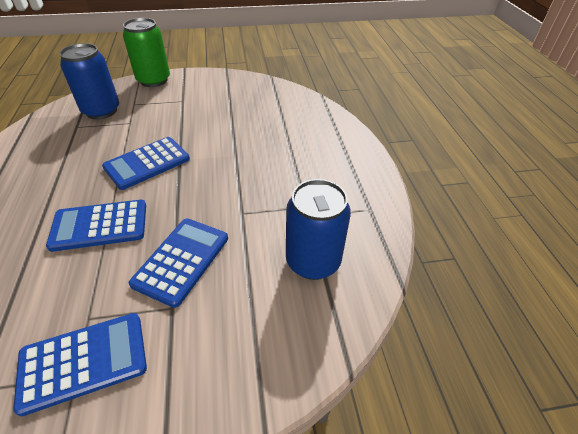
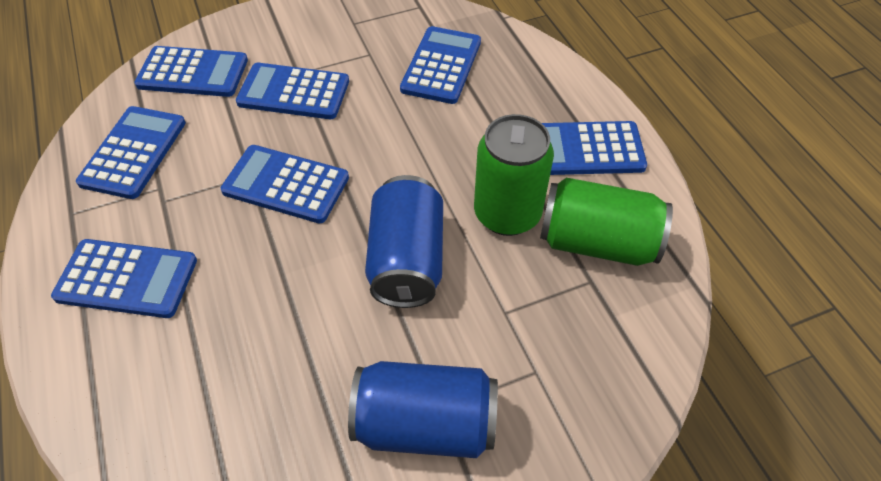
blue calculator: 4 -> 7
green can: 1 -> 2

